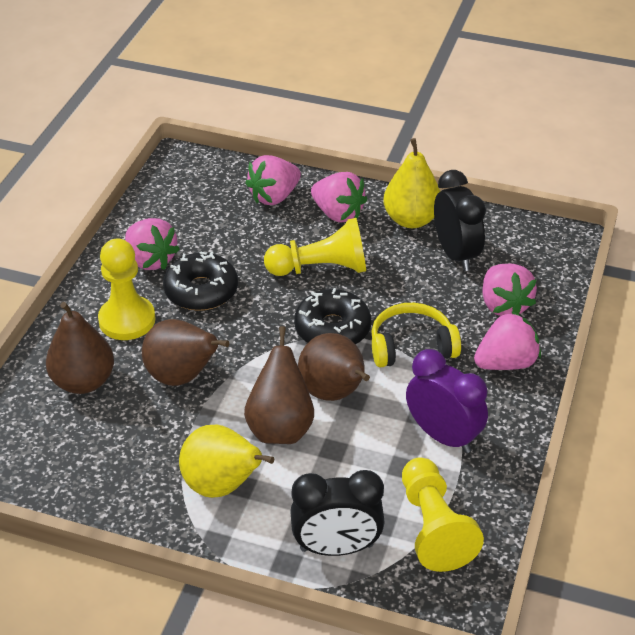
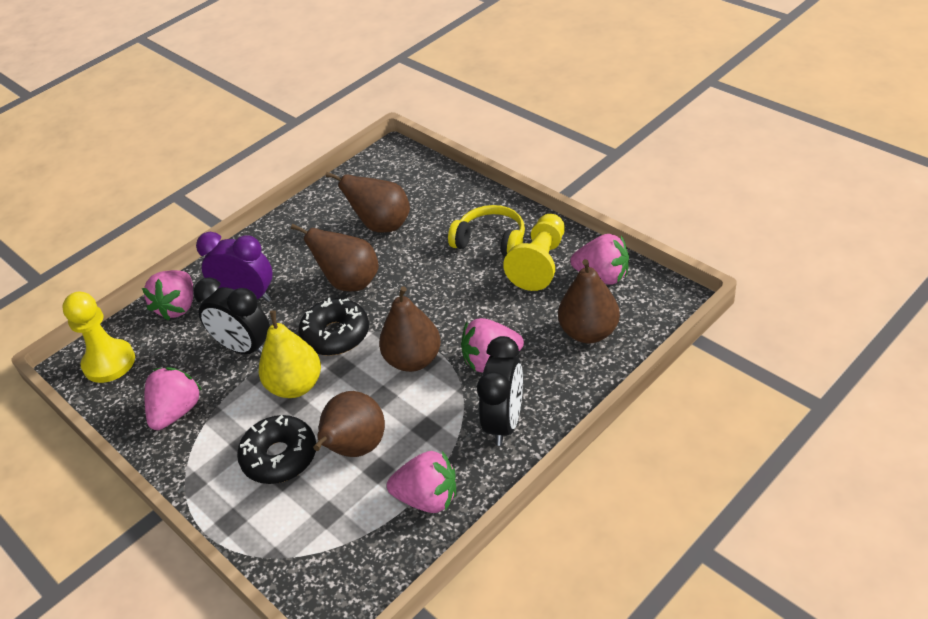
brown pear: 4 -> 5
yellow pawn: 3 -> 2
yellow pear: 2 -> 1

